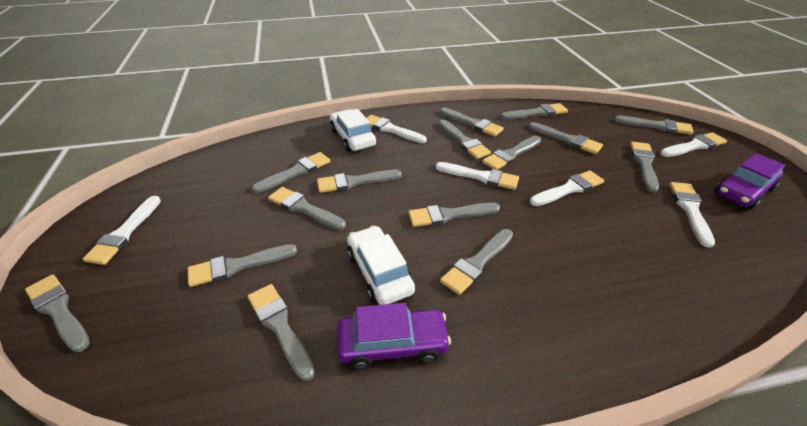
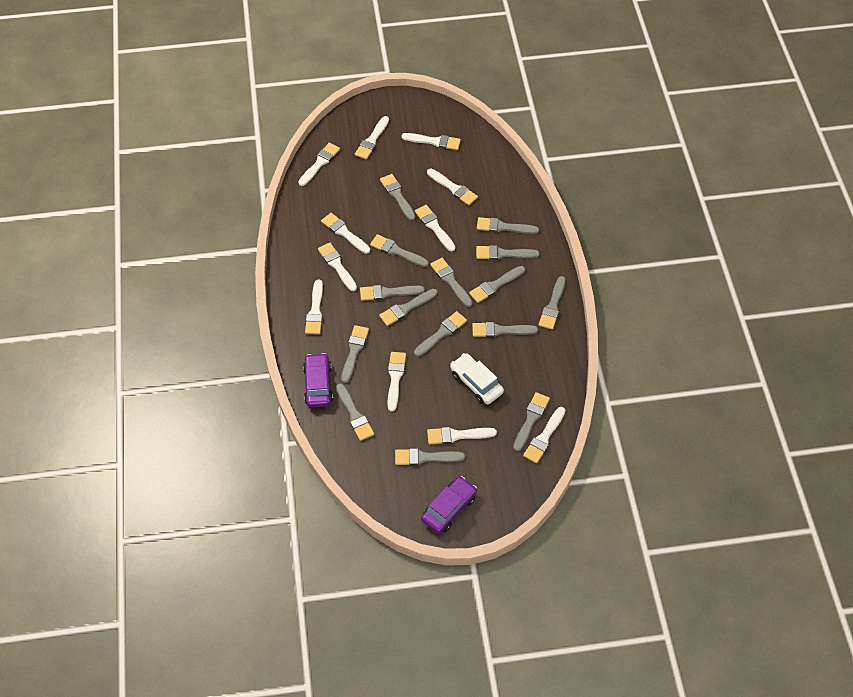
white brush: 6 -> 11
white car: 2 -> 1

